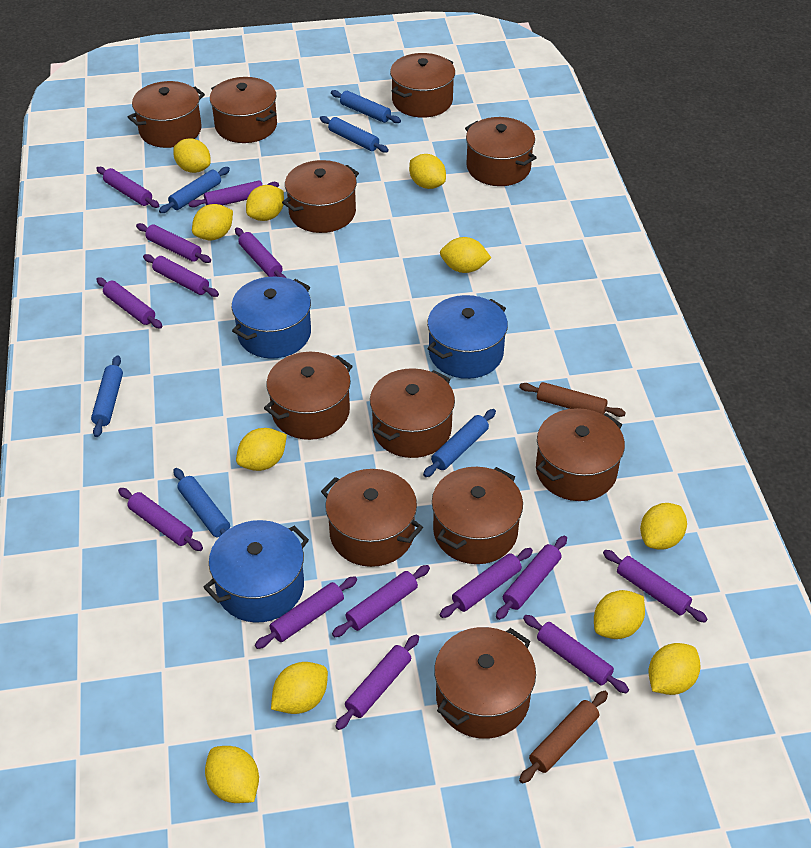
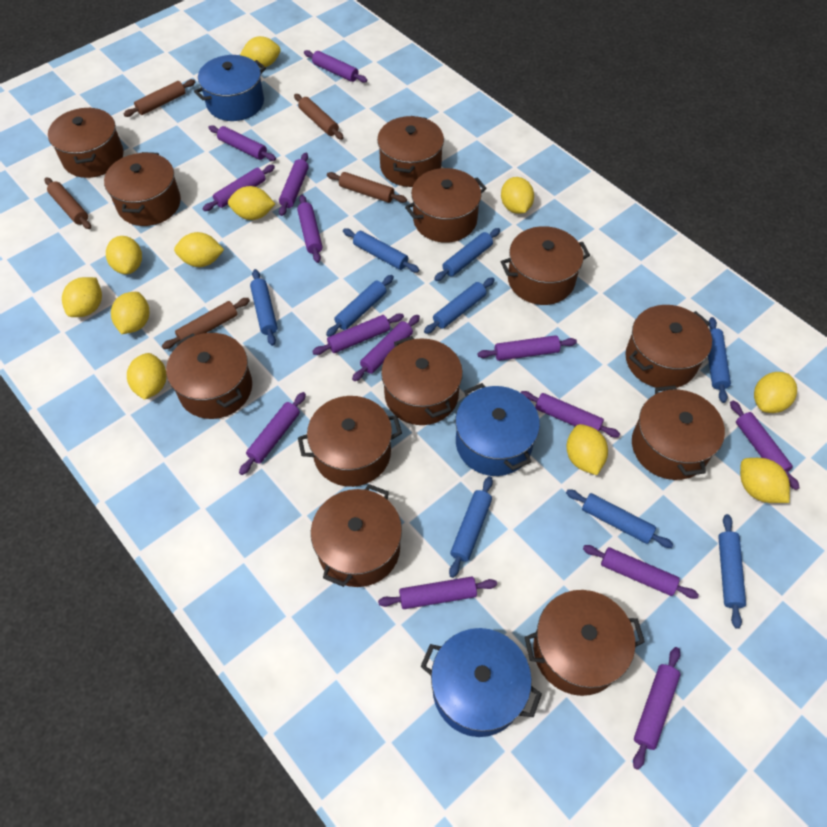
blue rolling pin: 6 -> 9
brown pot: 11 -> 12
brown rolling pin: 2 -> 5

